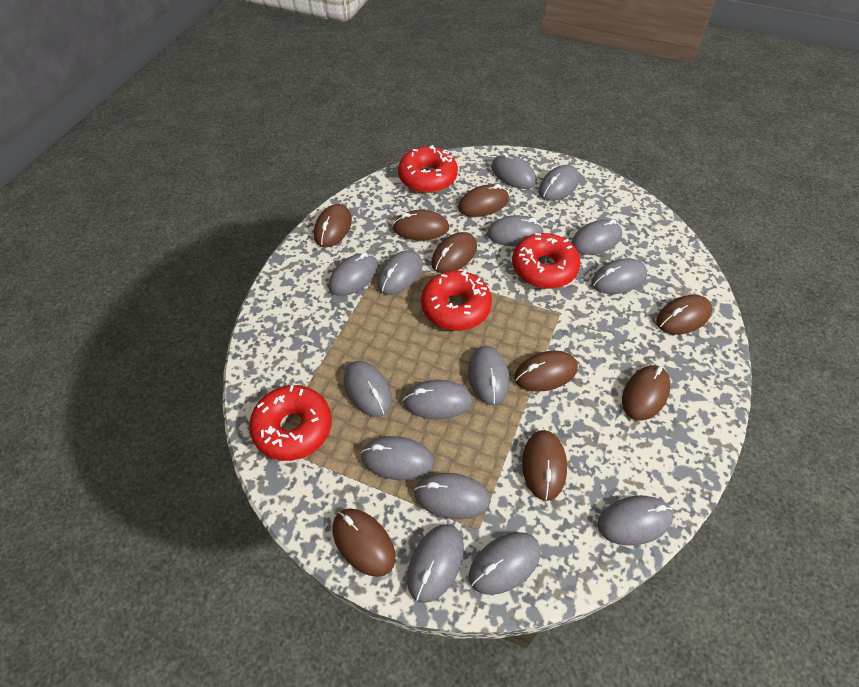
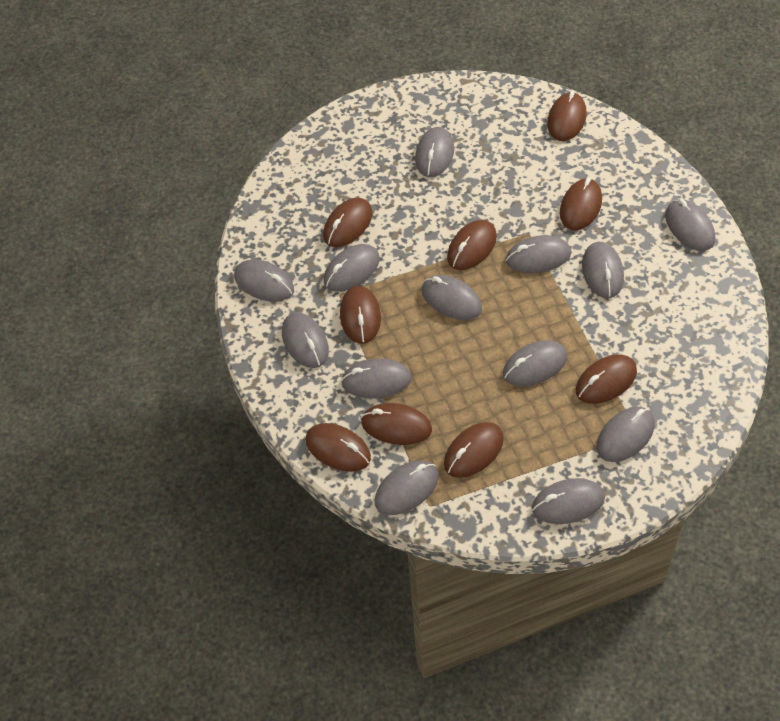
grey mouse: 15 -> 13
red donut: 4 -> 0

